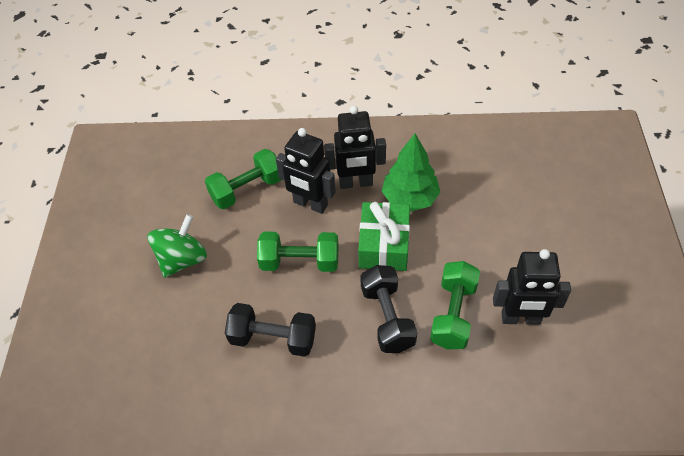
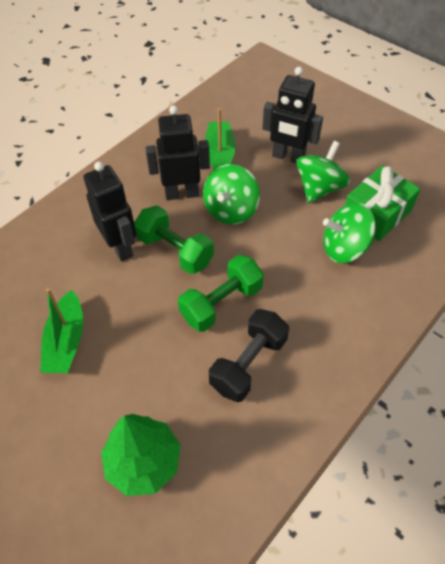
black dumbbell: 2 -> 1
green boat: 0 -> 2
green dumbbell: 3 -> 2
green spinning top: 1 -> 3

